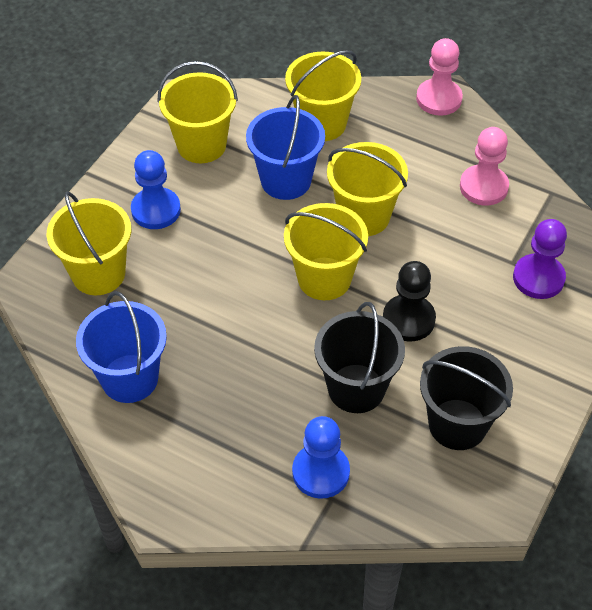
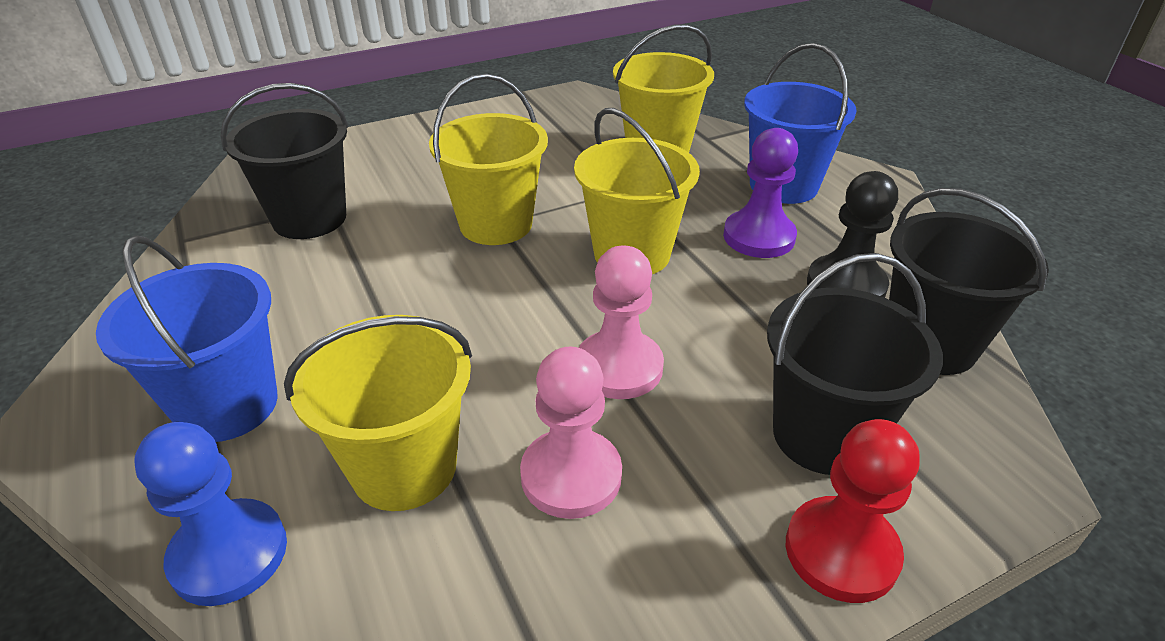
black bucket: 2 -> 3
blue pawn: 2 -> 1
red pawn: 0 -> 1
yellow bucket: 5 -> 4

